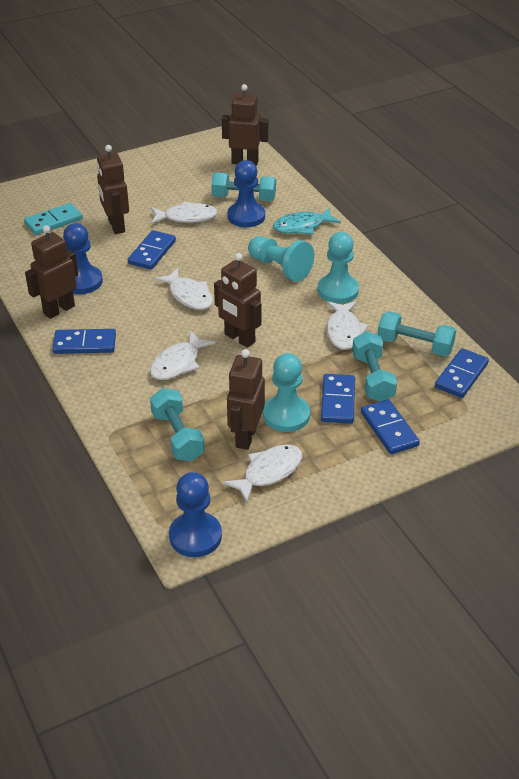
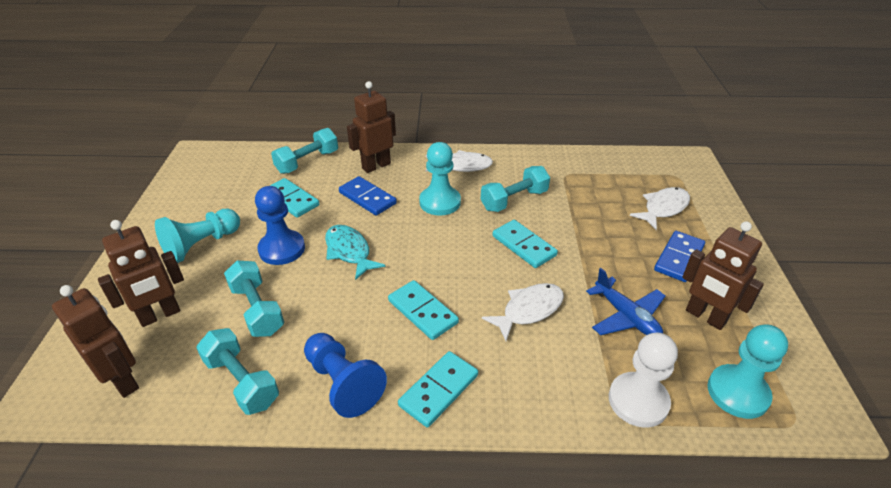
blue domino: 5 -> 2
blue pawn: 3 -> 2
blue plane: 0 -> 1
brown robot: 5 -> 4
turquoise domino: 1 -> 4
white fish: 5 -> 3
white pawn: 0 -> 1

